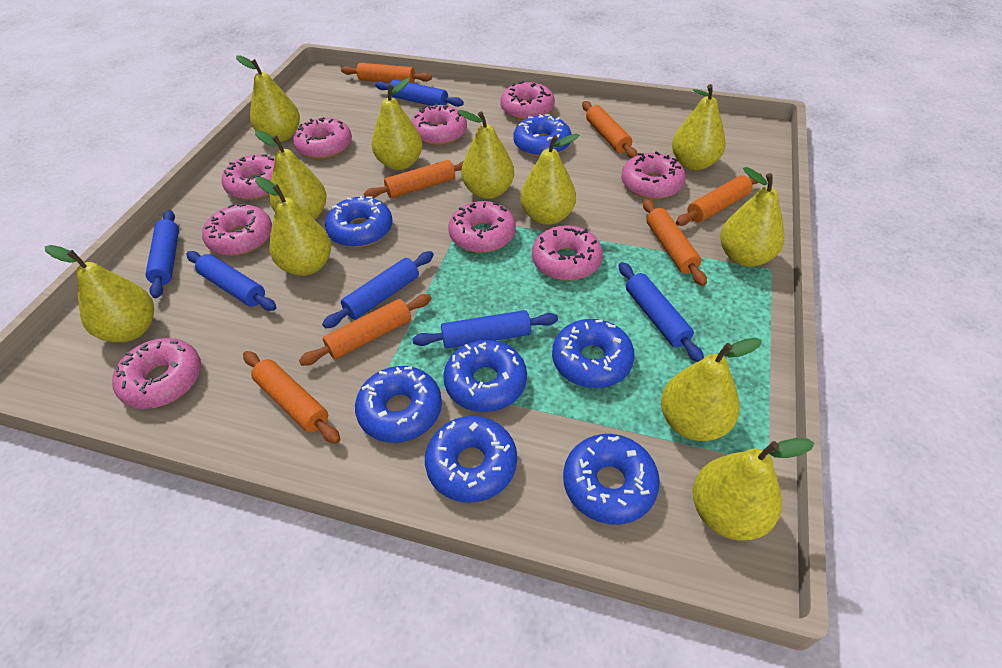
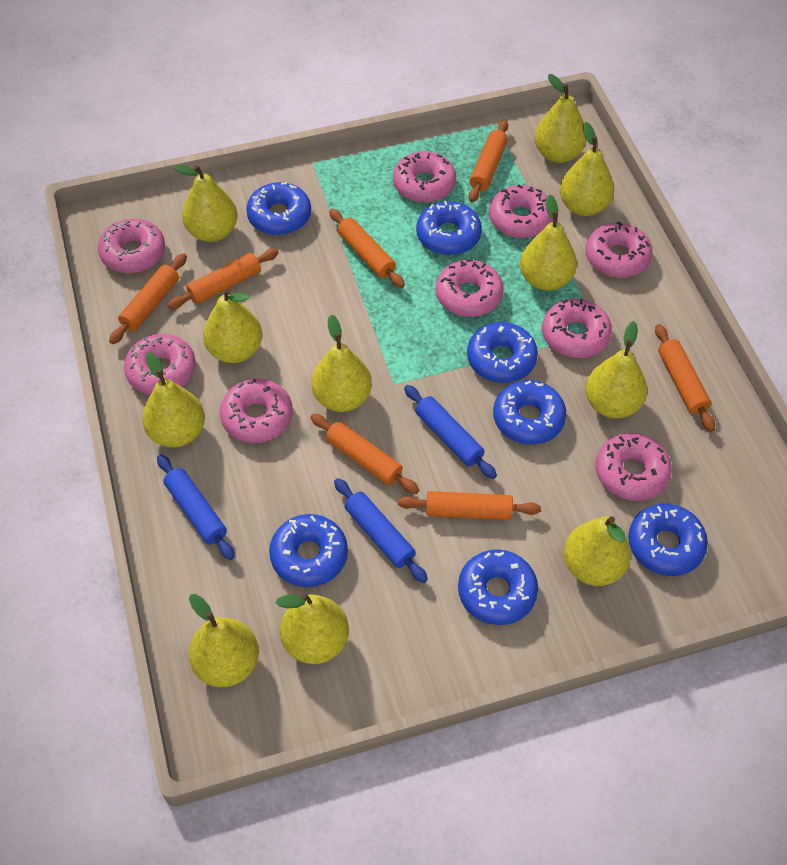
blue rolling pin: 6 -> 3

